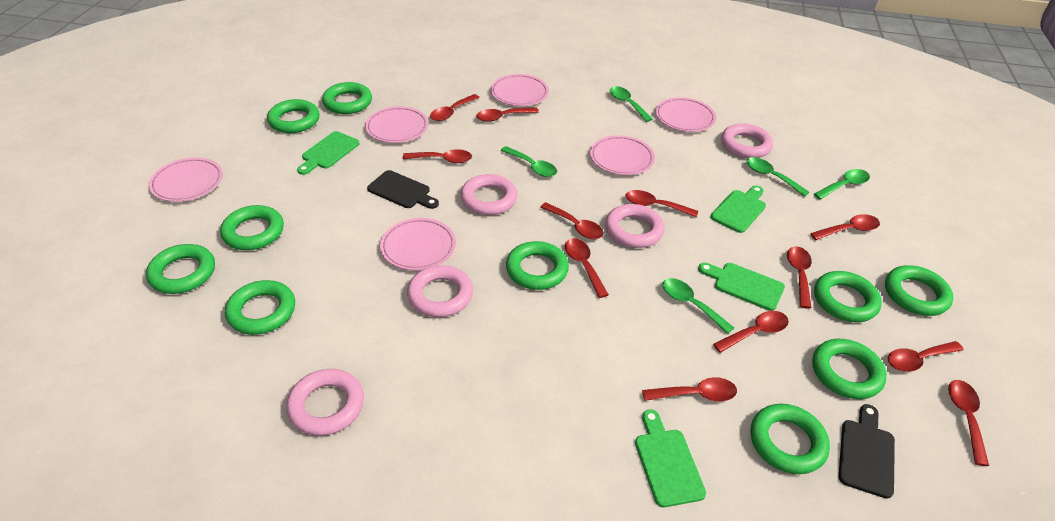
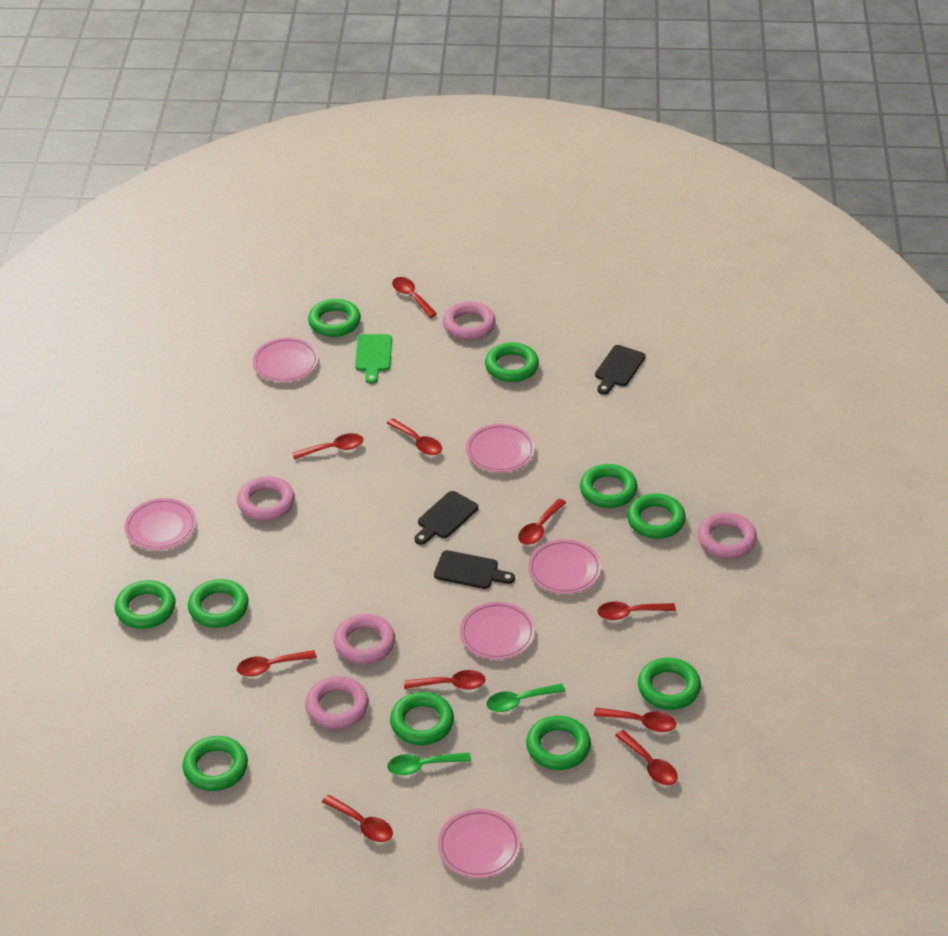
black cutting board: 2 -> 3
green cutting board: 4 -> 1
green spoon: 5 -> 2
red spoon: 12 -> 10

